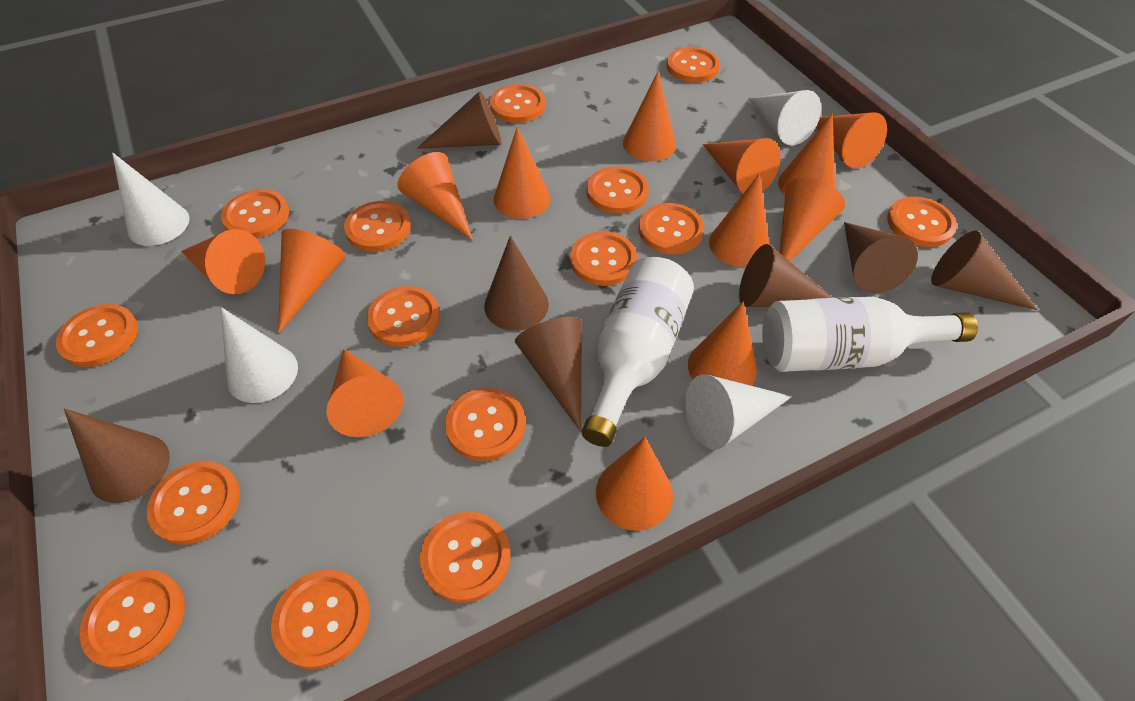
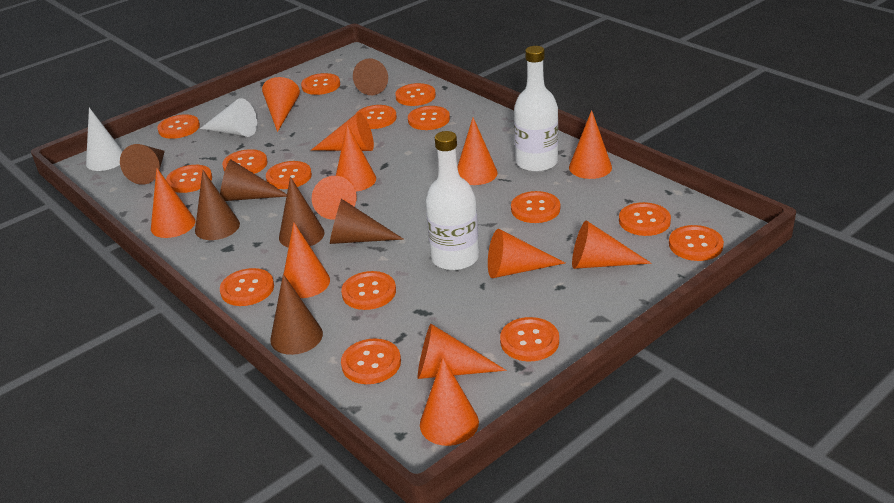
orange cone: 13 -> 12
white cone: 4 -> 2

